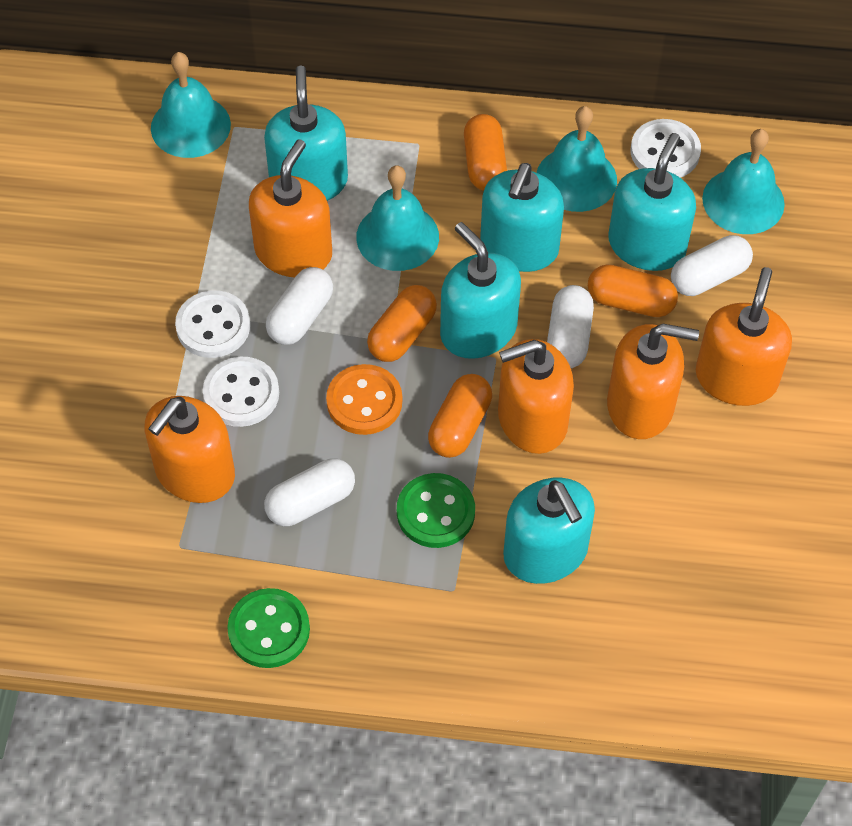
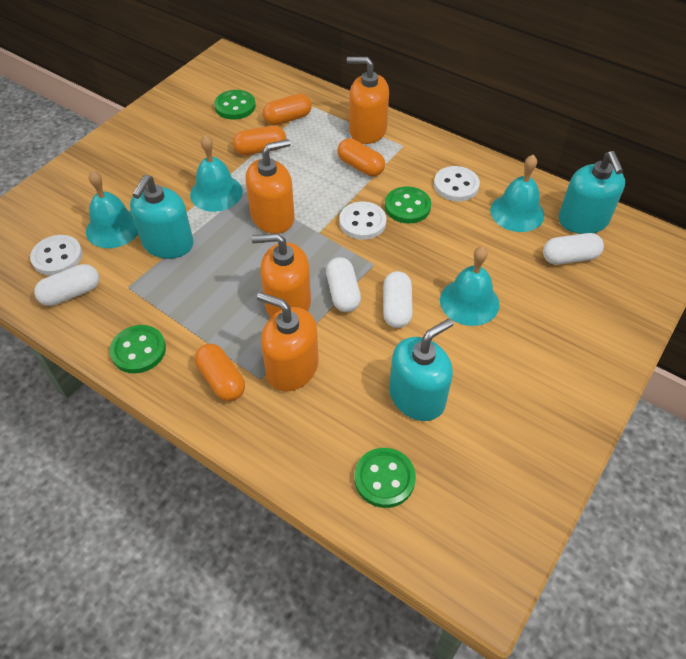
green button: 2 -> 4
orange button: 1 -> 0
orange soap dispenser: 5 -> 4
turquoise soap dispenser: 5 -> 3

